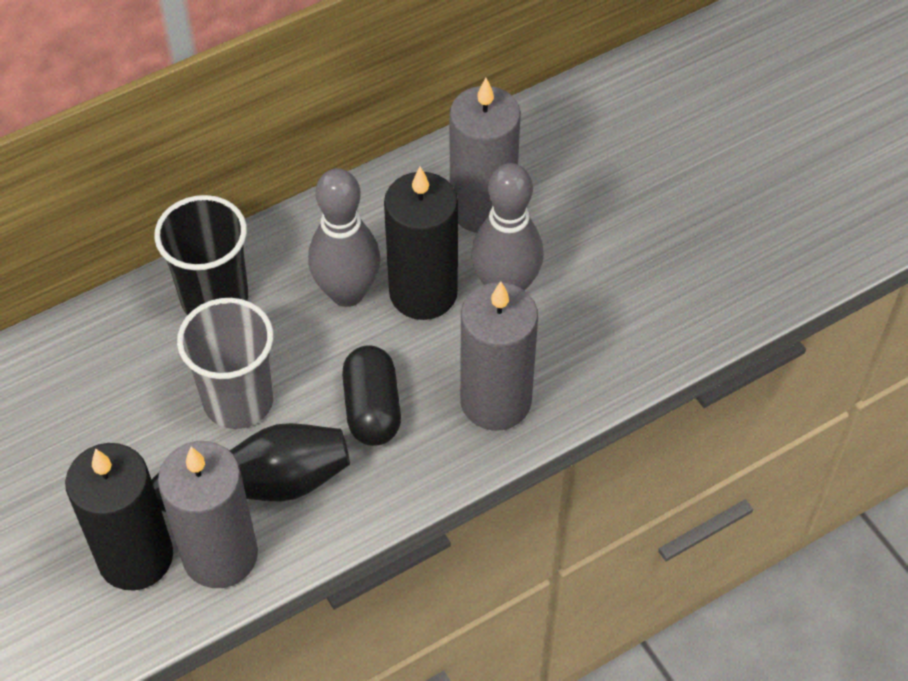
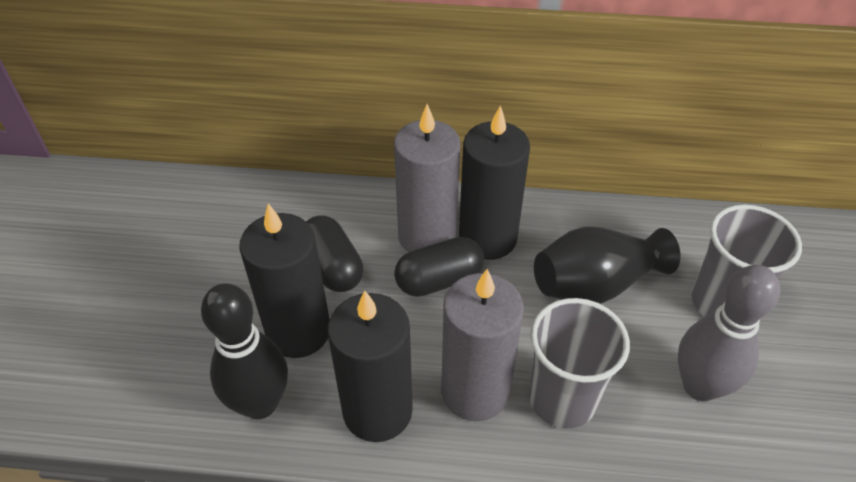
black candle: 2 -> 3
black capsule: 1 -> 2
black cup: 1 -> 0
black vase: 0 -> 1
grey bowling pin: 2 -> 1
grey candle: 3 -> 2
grey cup: 1 -> 2

